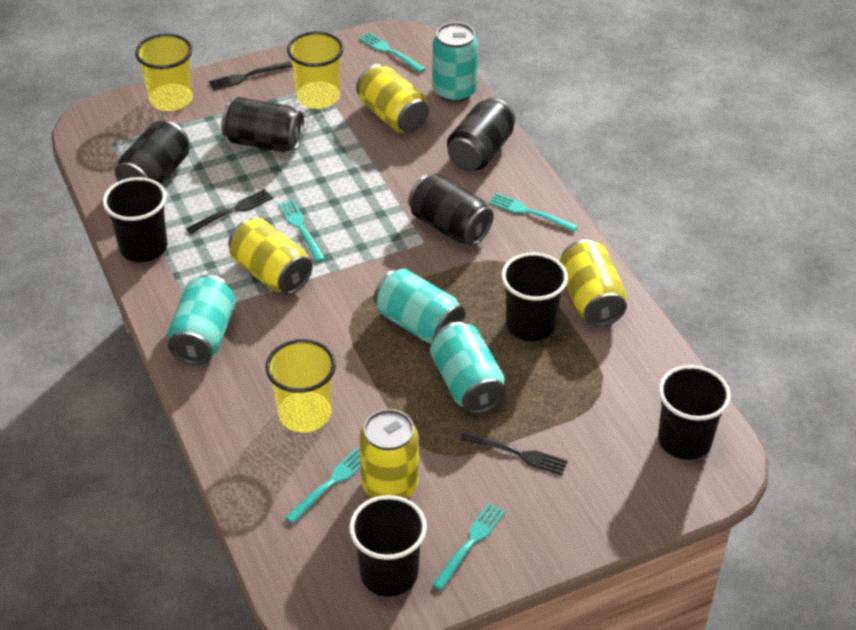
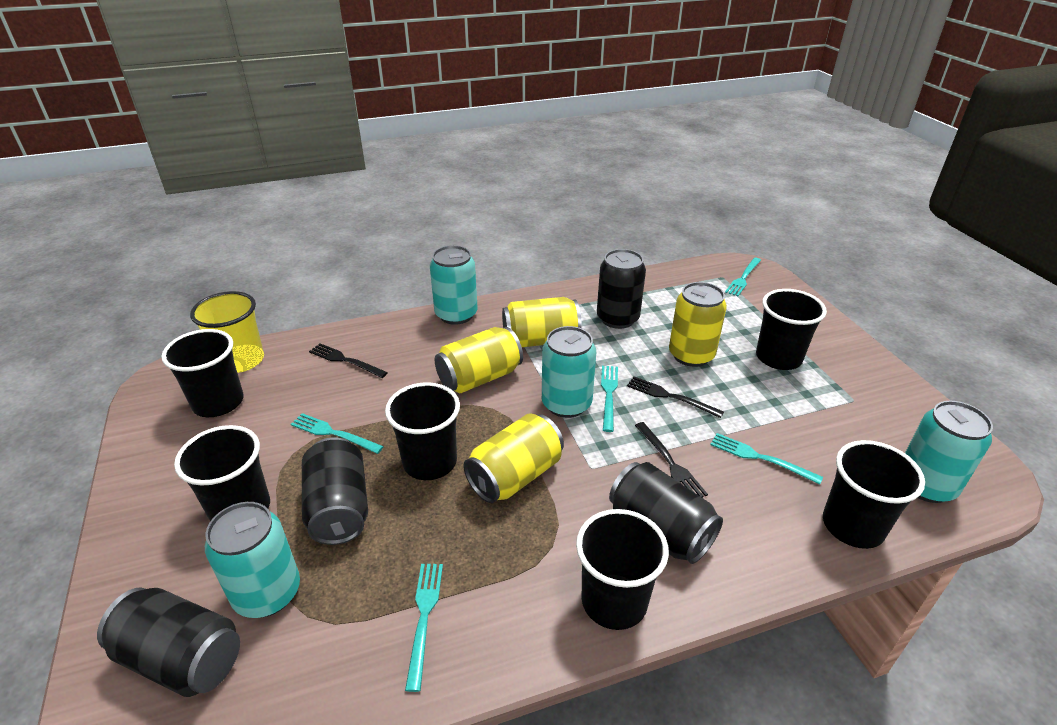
black cup: 4 -> 6
yellow cup: 3 -> 1

